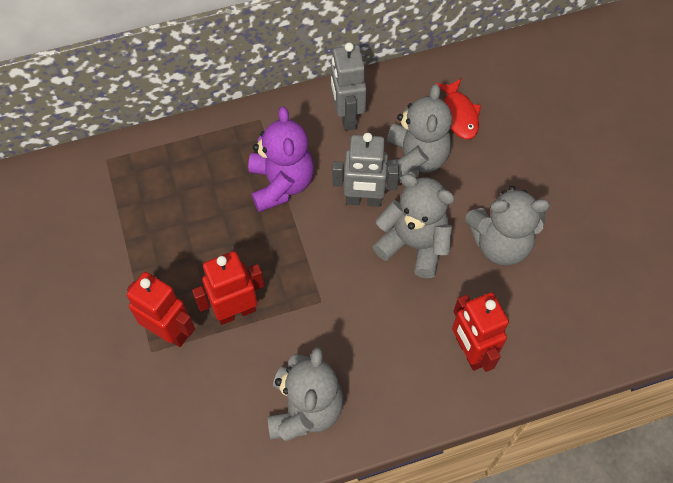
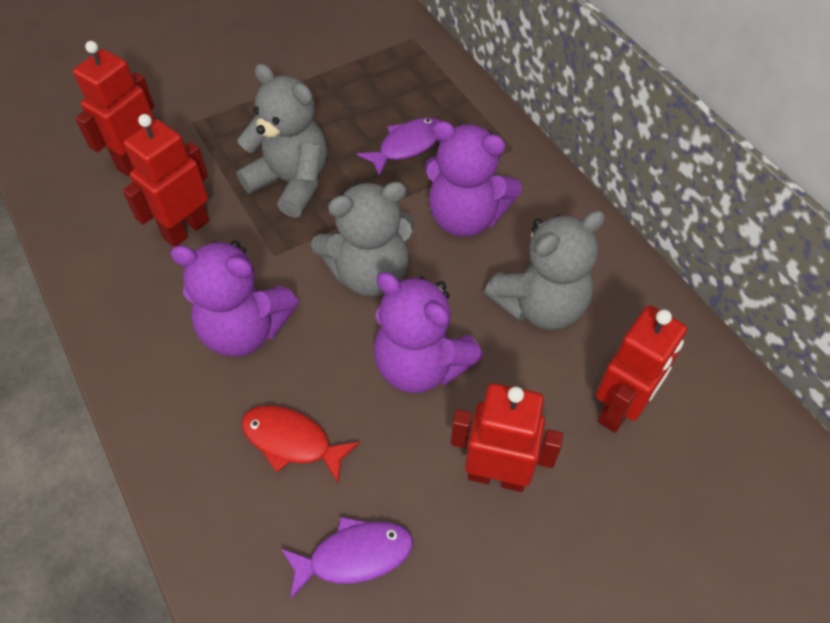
grey robot: 2 -> 0
grey teddy bear: 4 -> 3
purple fish: 0 -> 2
purple teddy bear: 1 -> 3
red robot: 3 -> 4

